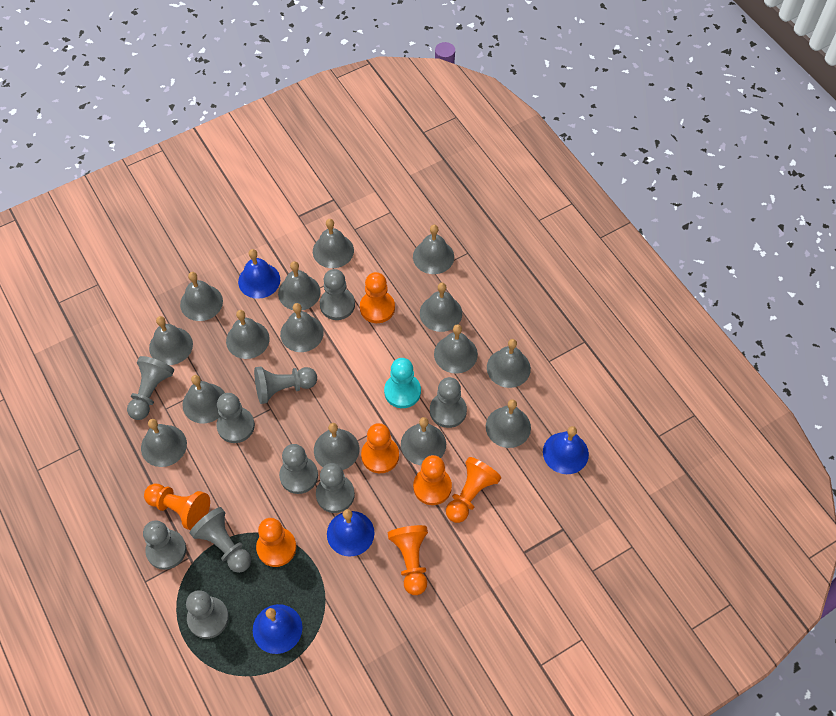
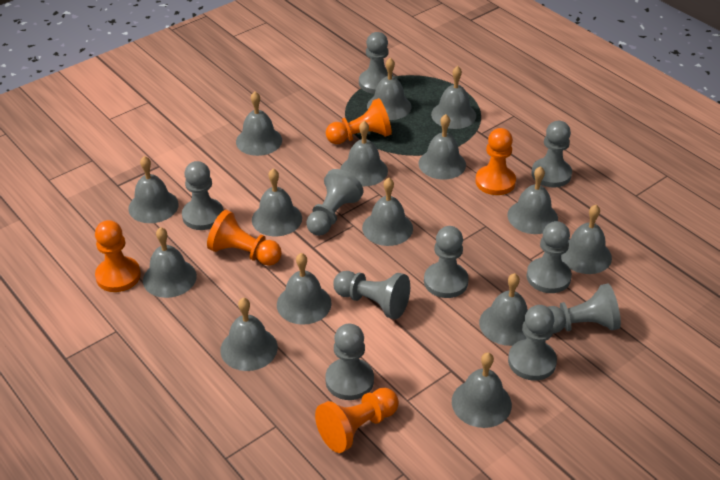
blue bell: 4 -> 0
orange pawn: 7 -> 5
turquoise pawn: 1 -> 0

